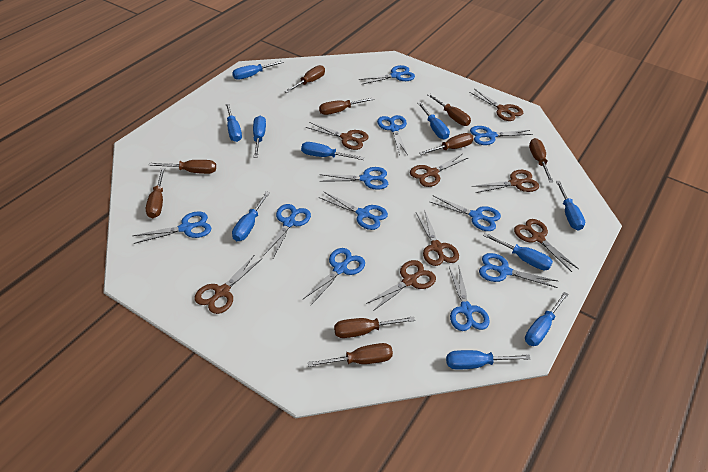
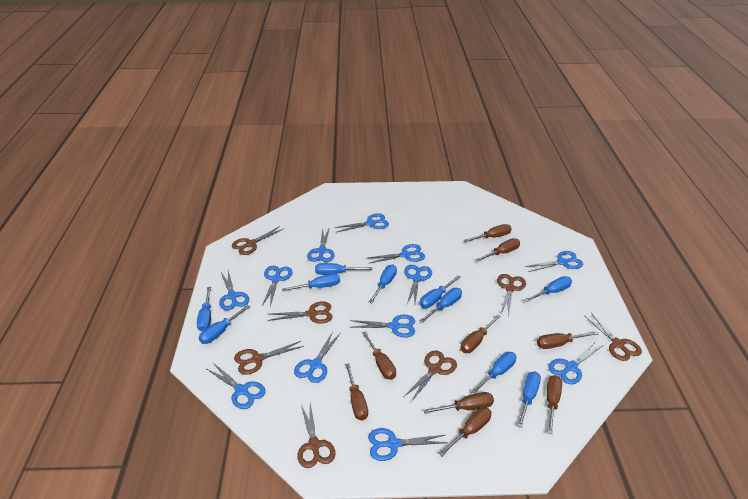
blue scissors: 11 -> 12
brown scissors: 8 -> 7

